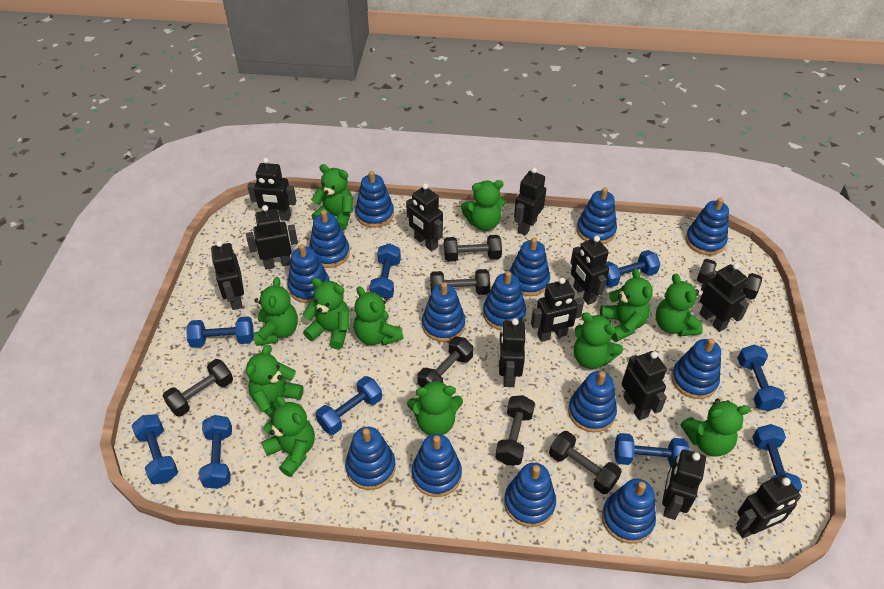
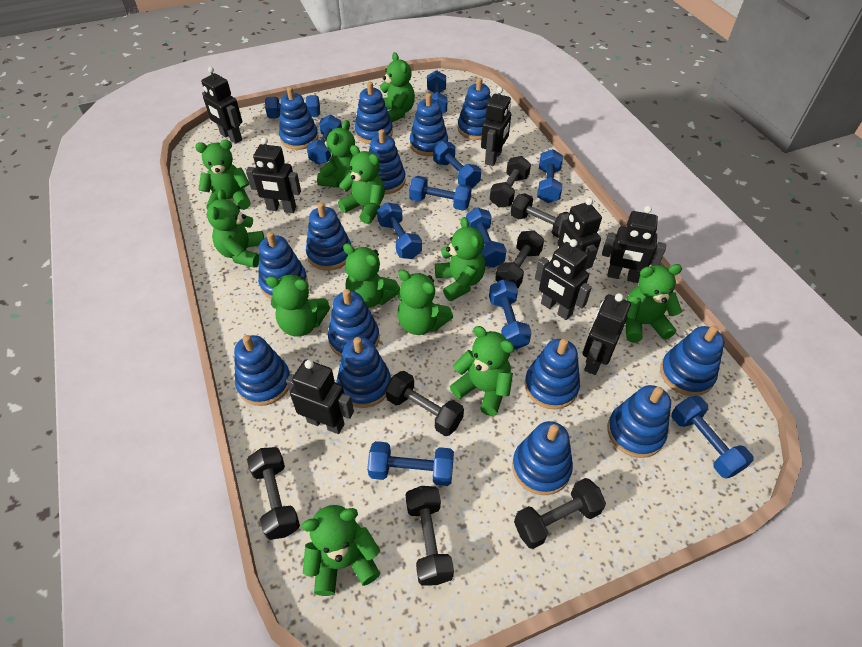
black robot: 12 -> 8
blue dumbbell: 9 -> 11

